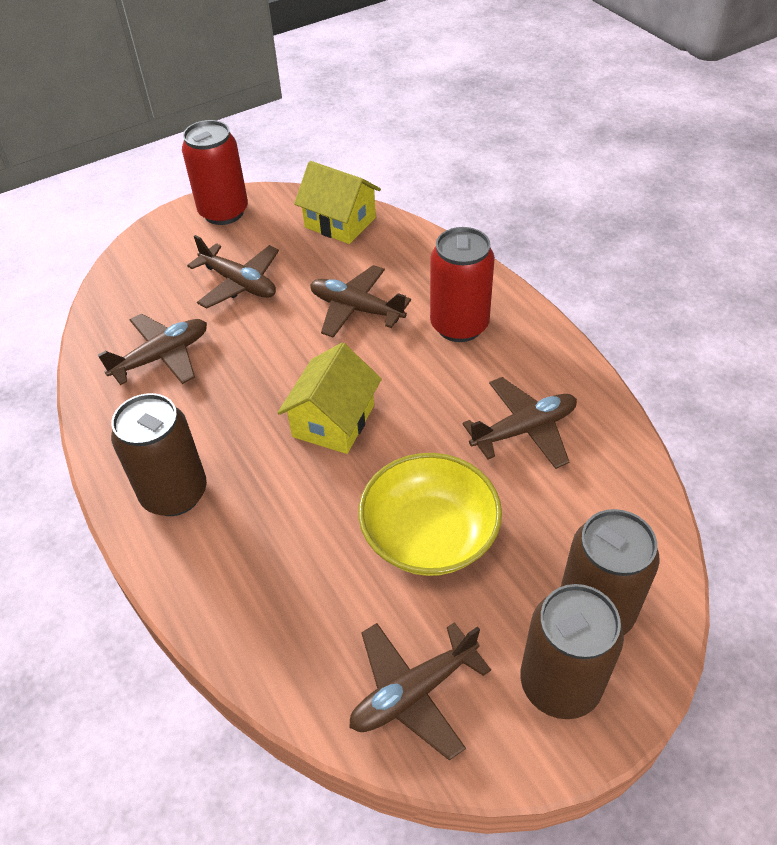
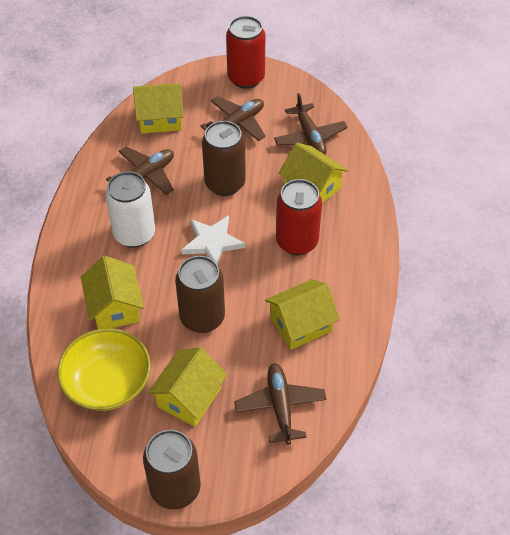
brown plane: 5 -> 4
white can: 0 -> 1
white star: 0 -> 1
yellow house: 2 -> 5

